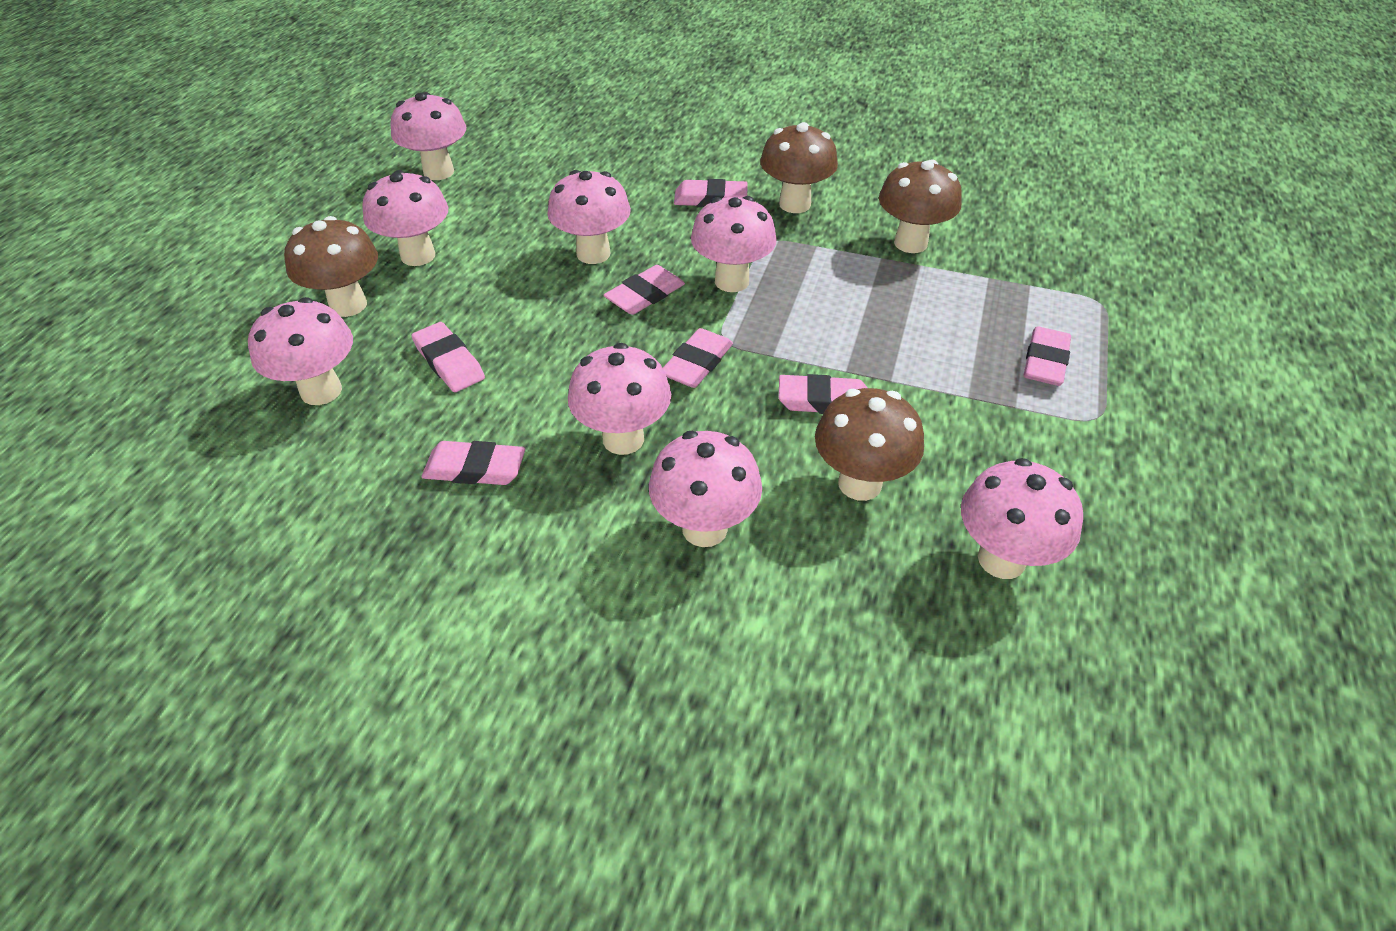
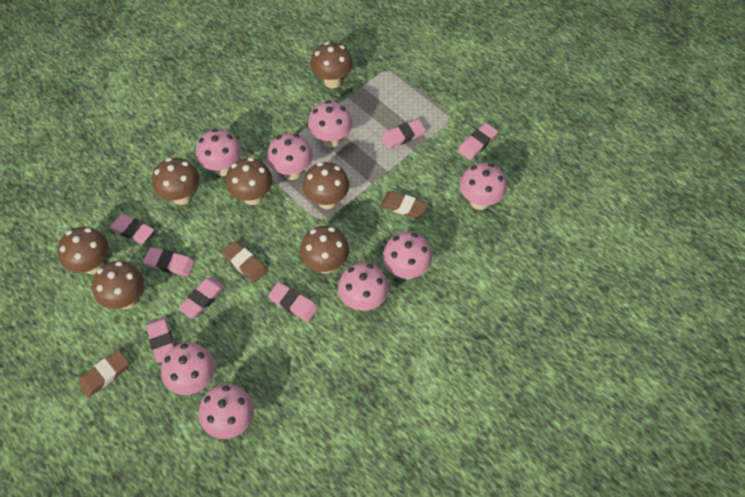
brown eraser: 0 -> 3
brown mushroom: 4 -> 7

